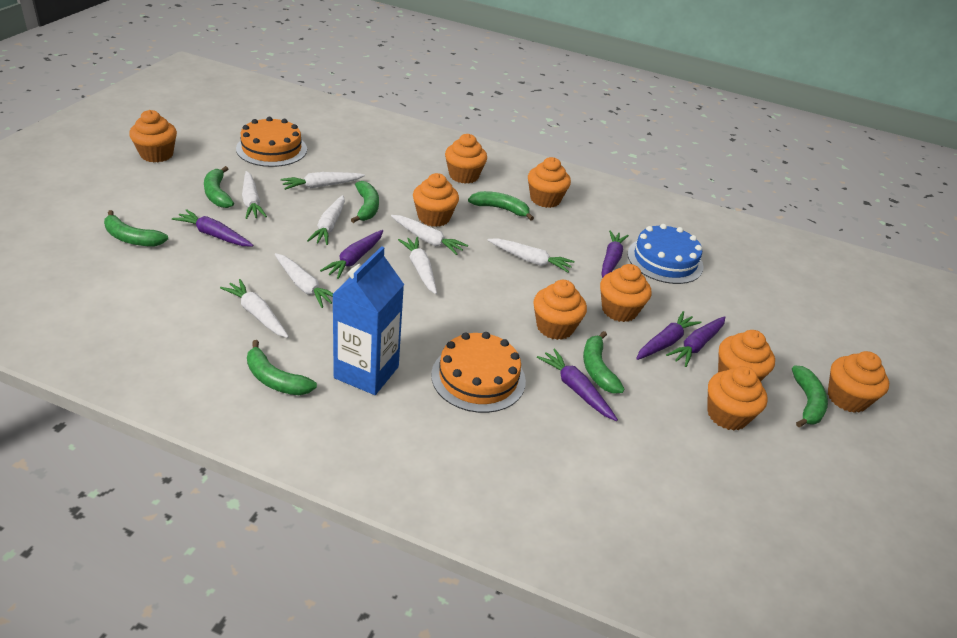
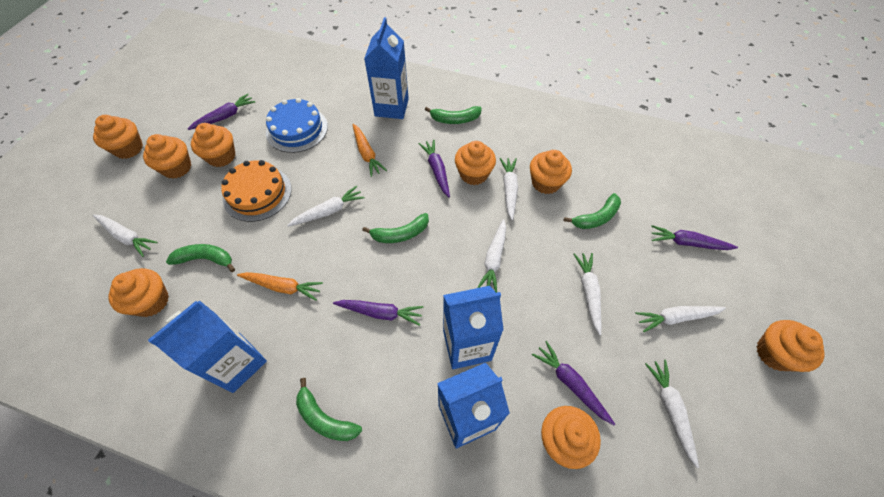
blue carton: 1 -> 4
green banana: 7 -> 5
orange cake: 2 -> 1
orange carrot: 0 -> 2
orange cupcake: 9 -> 8
purple carrot: 6 -> 5
white carrot: 8 -> 7

